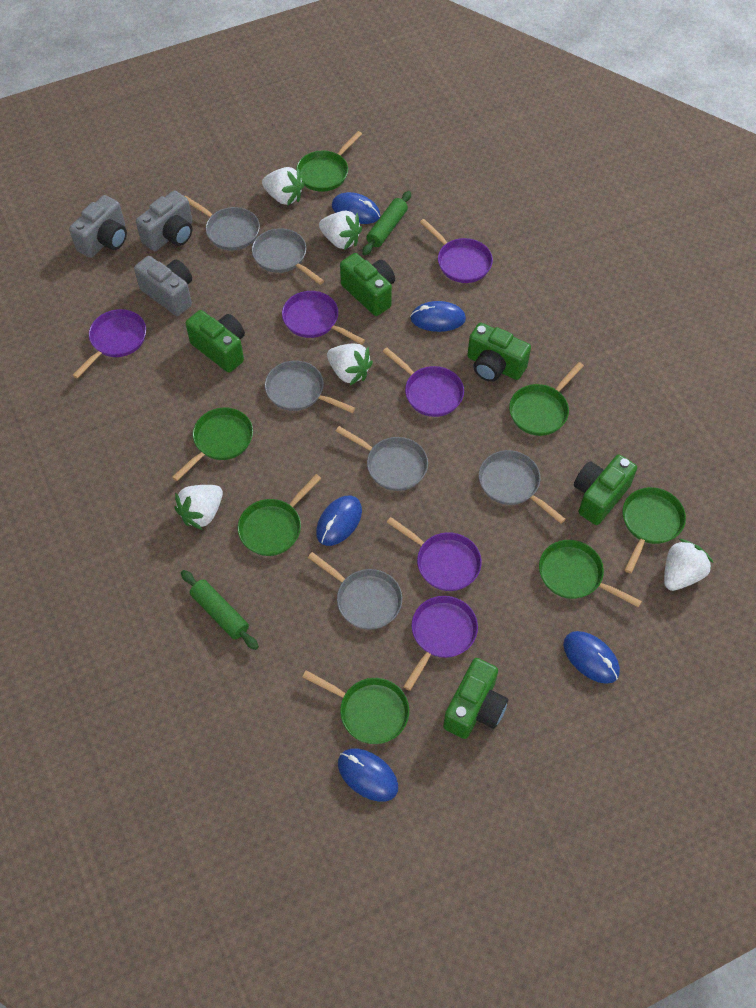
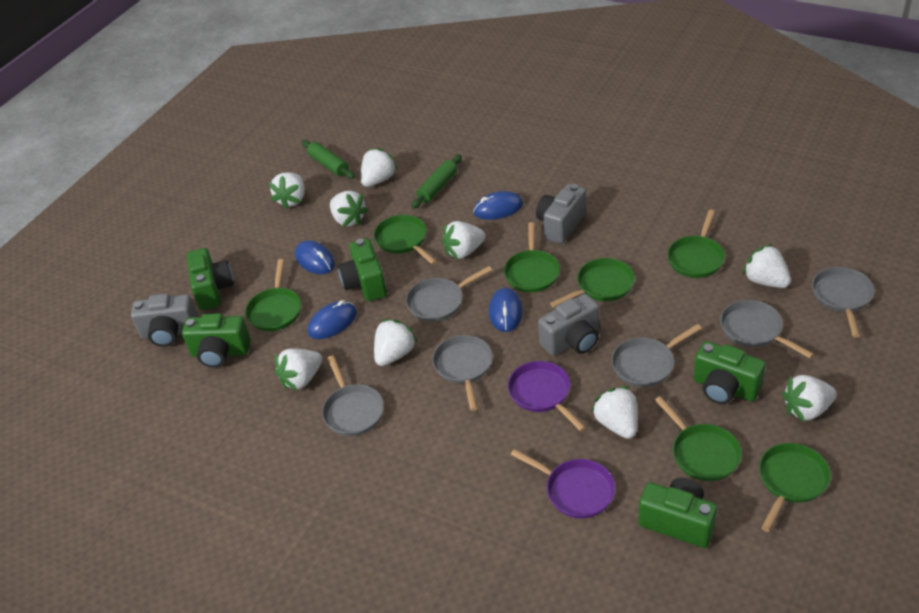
blue mouse: 5 -> 4
purple pan: 6 -> 2
white strawberry: 5 -> 9

